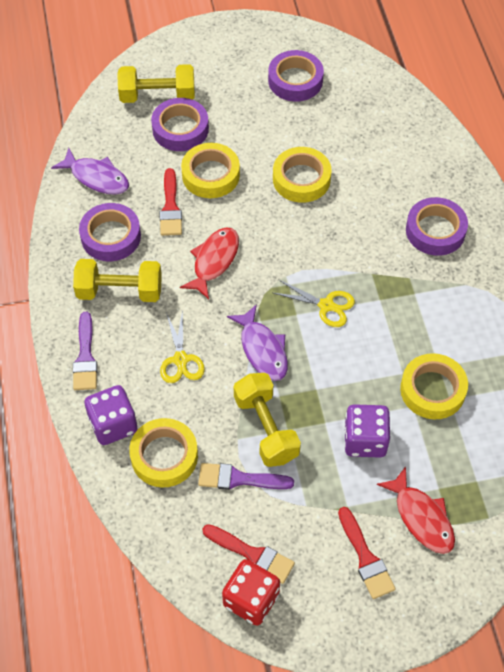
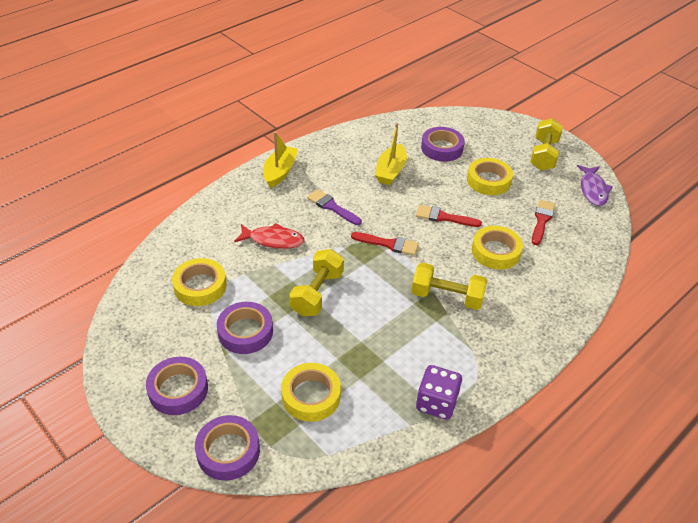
purple brush: 2 -> 1
purple dice: 2 -> 1
purple fish: 2 -> 1
red dice: 1 -> 0
red fish: 2 -> 1
yellow boat: 0 -> 2
yellow scissors: 2 -> 0

